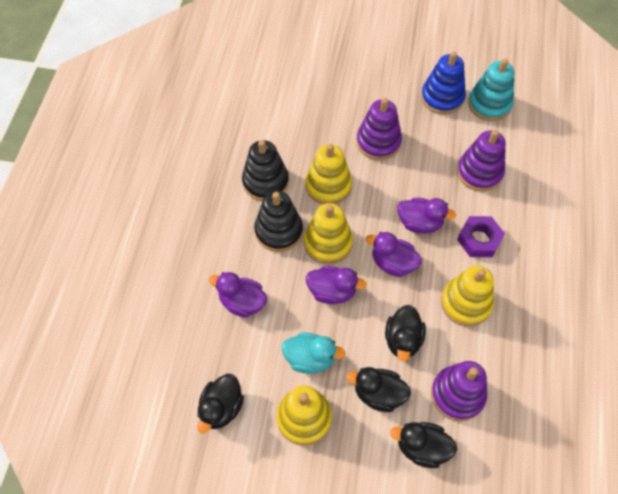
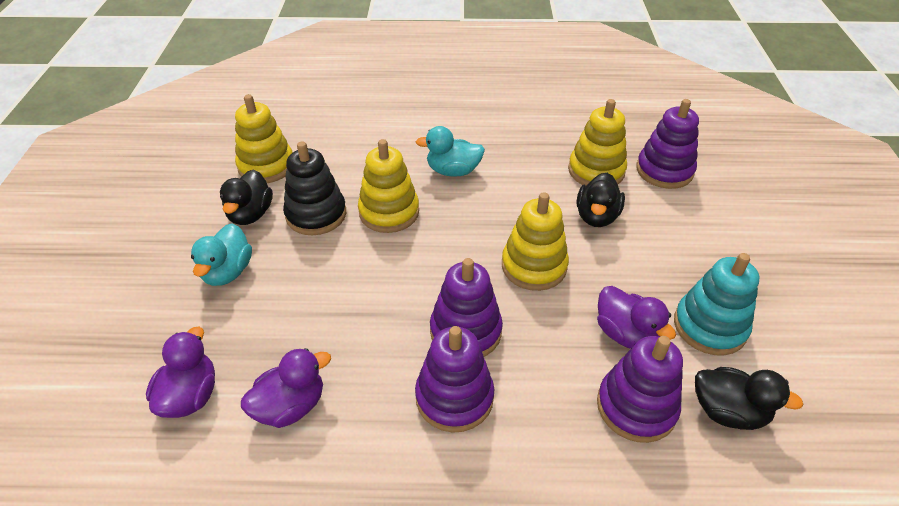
black duck: 4 -> 3
black stacking toy: 2 -> 1
blue stacking toy: 1 -> 0
purple duck: 4 -> 3
purple nut: 1 -> 0
purple stacking toy: 3 -> 4
turquoise duck: 1 -> 2

